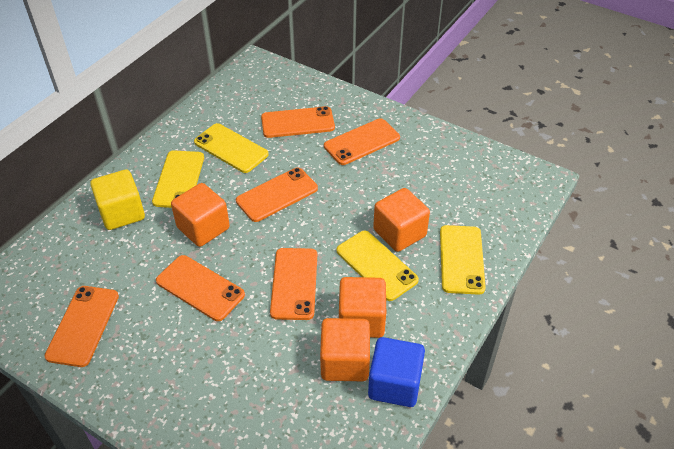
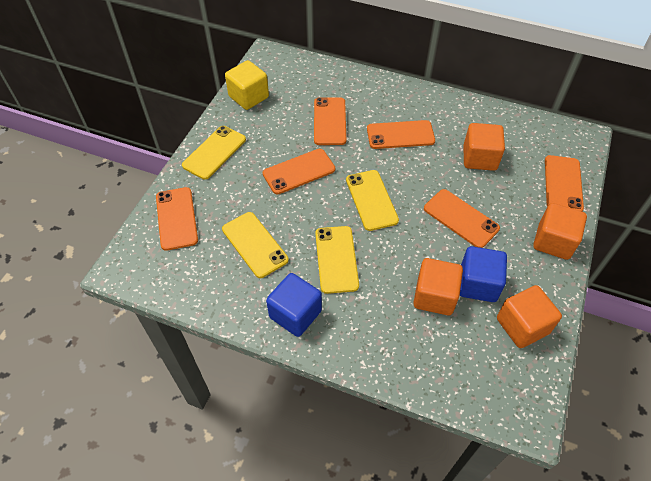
blue cube: 1 -> 2

